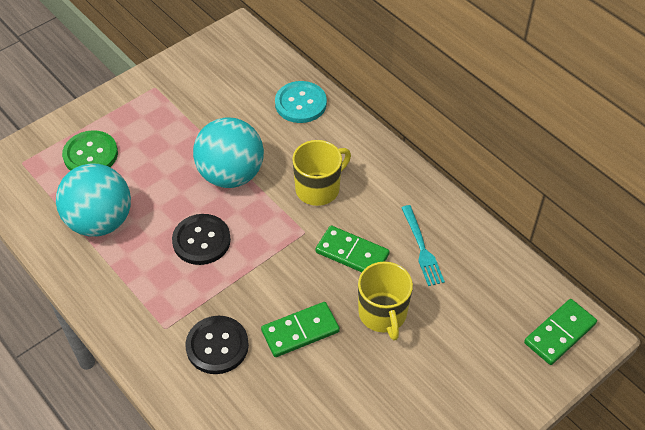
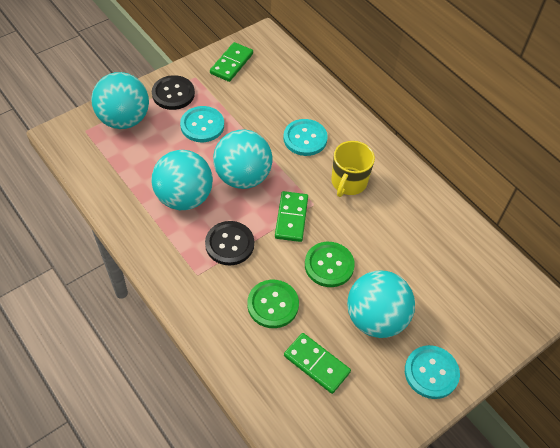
green button: 1 -> 2
turquoise ball: 2 -> 4
turquoise button: 1 -> 3
turquoise fork: 1 -> 0
yellow mug: 2 -> 1

